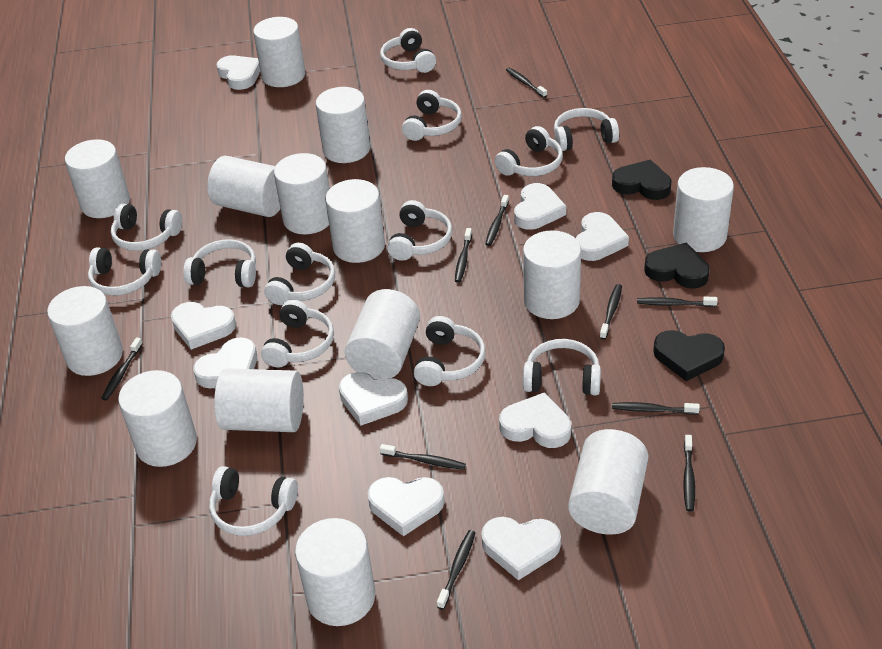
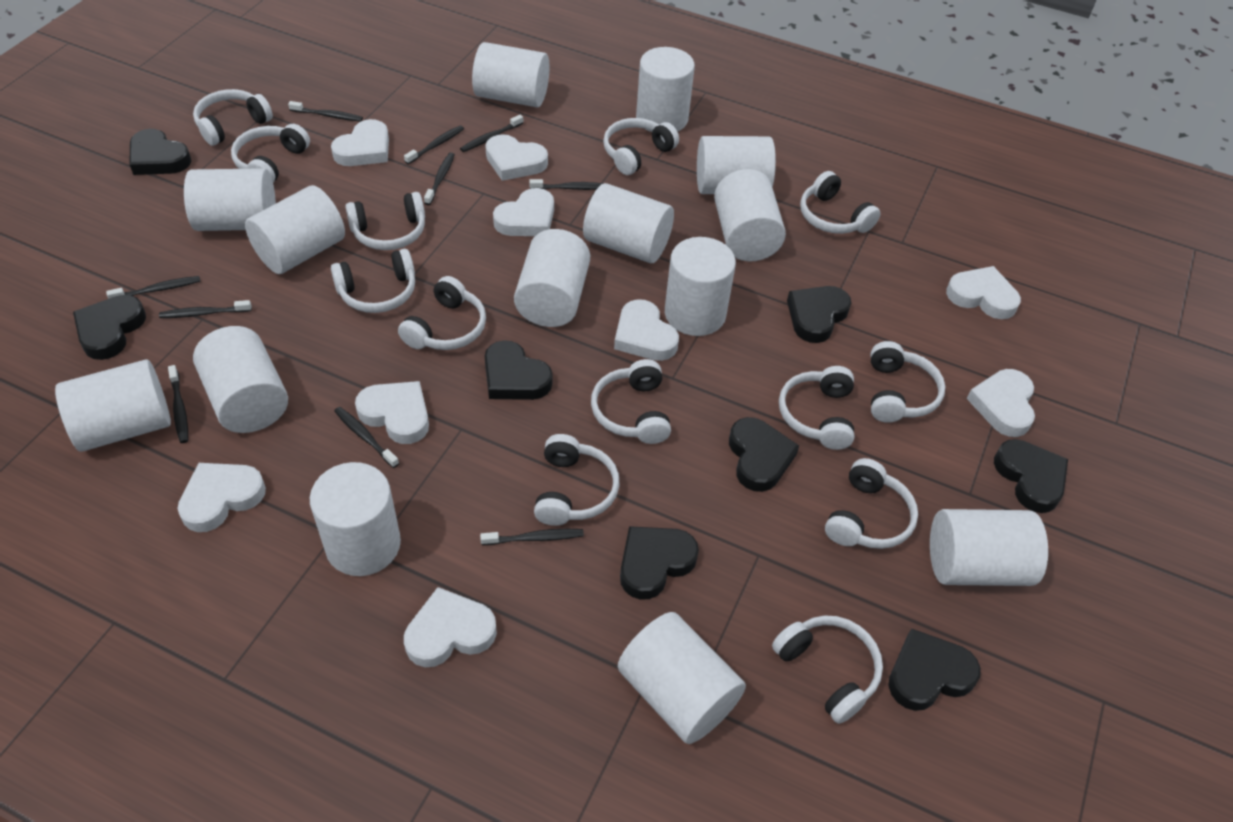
black heart: 3 -> 8

